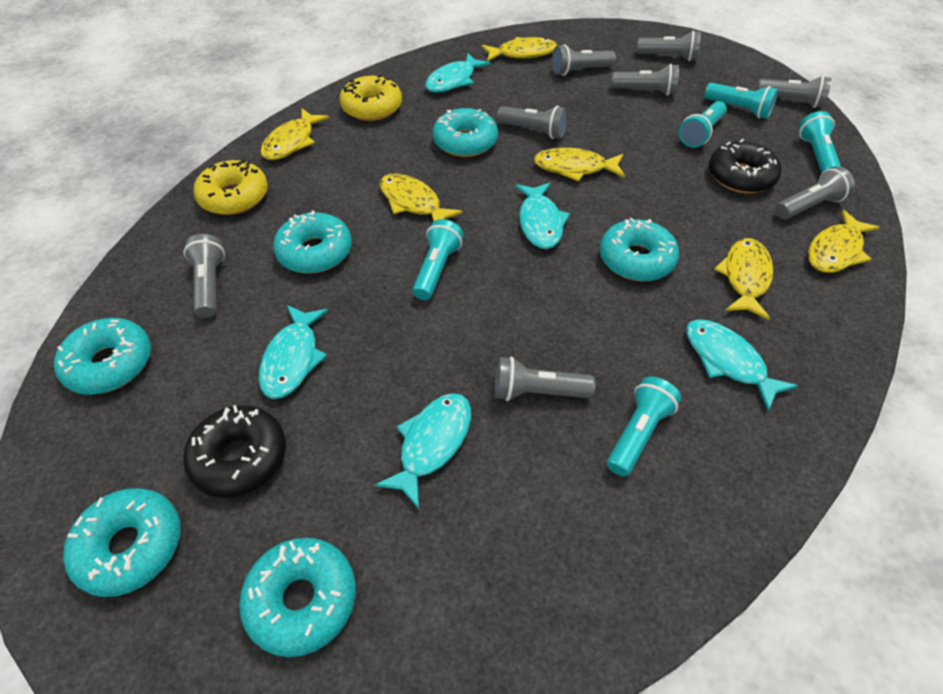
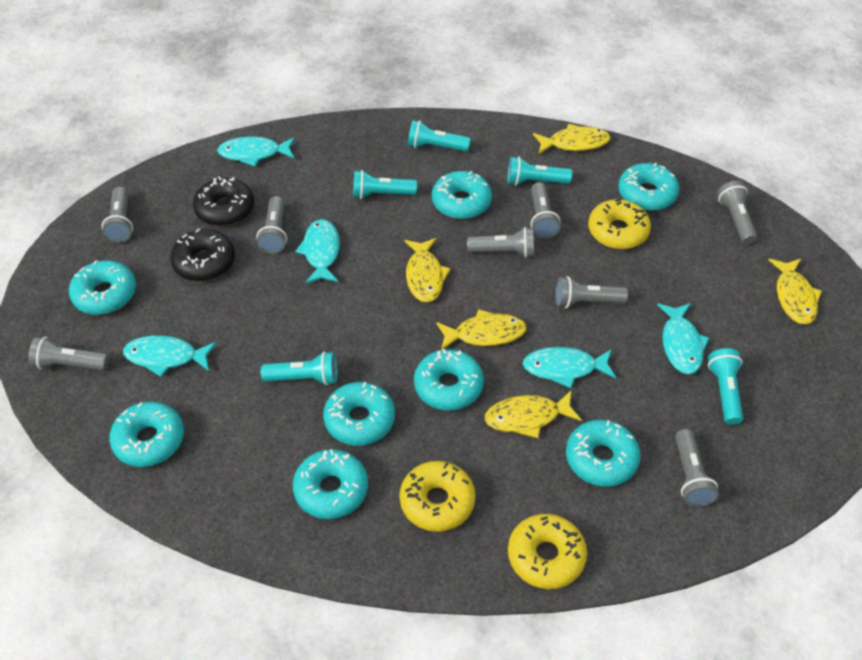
turquoise donut: 6 -> 8
yellow donut: 2 -> 3
yellow fish: 6 -> 5

